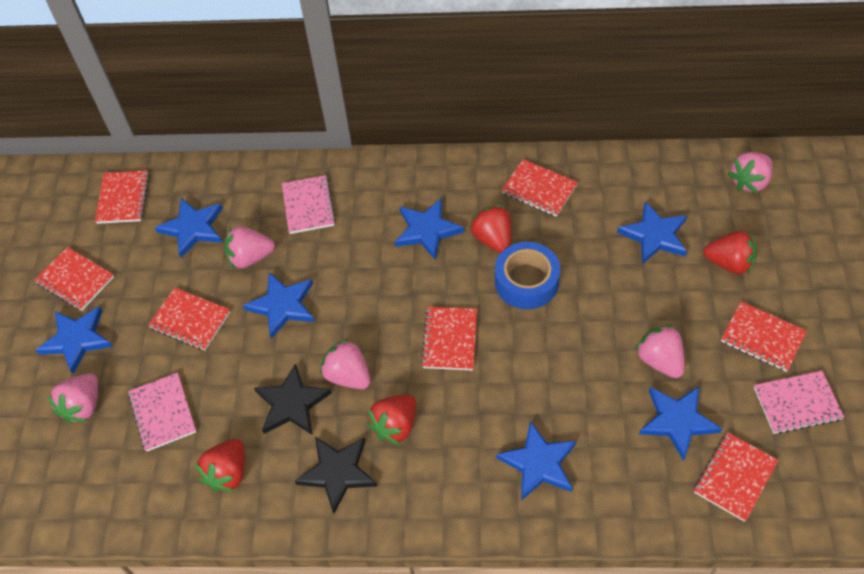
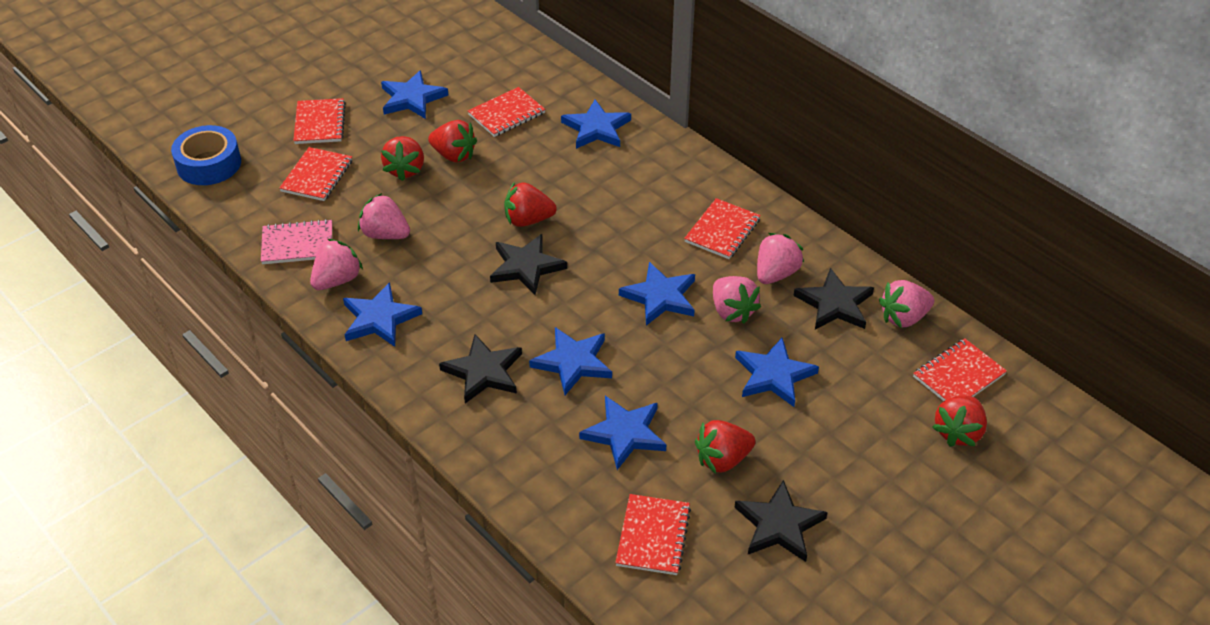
black star: 2 -> 4
pink notebook: 3 -> 1
red notebook: 7 -> 6
red strawberry: 4 -> 5

